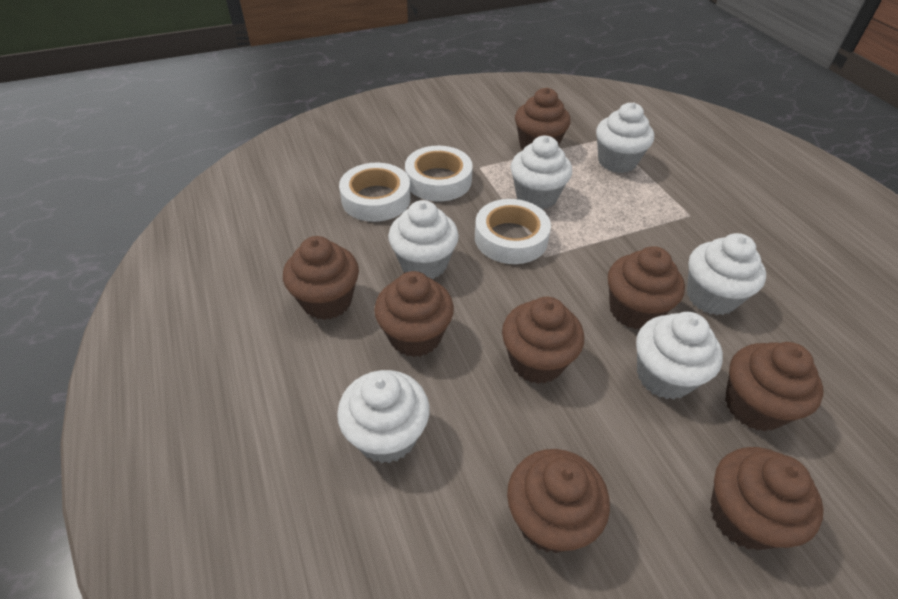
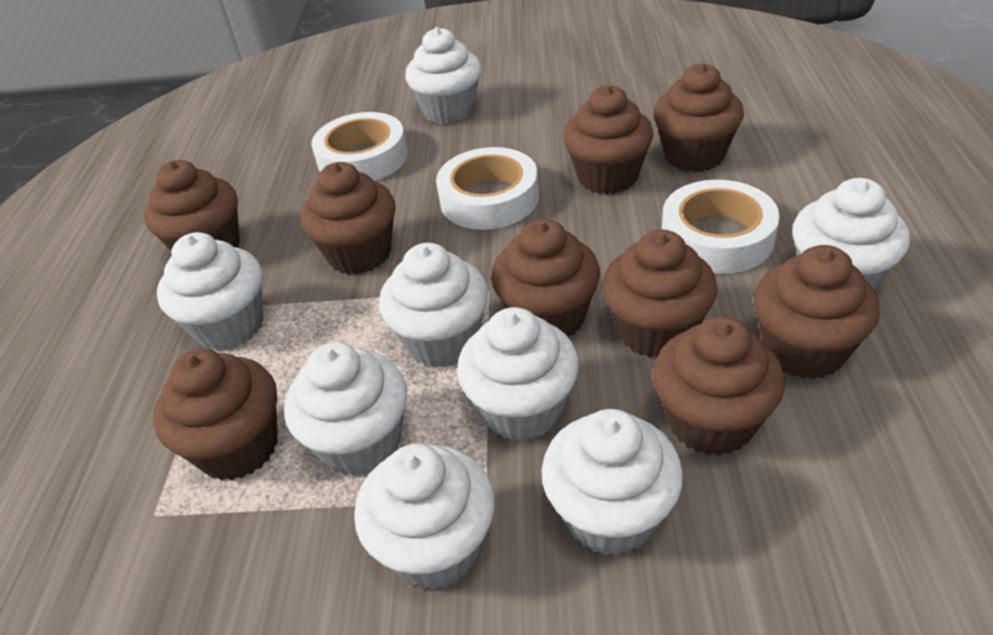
brown cupcake: 8 -> 9
white cupcake: 6 -> 8

